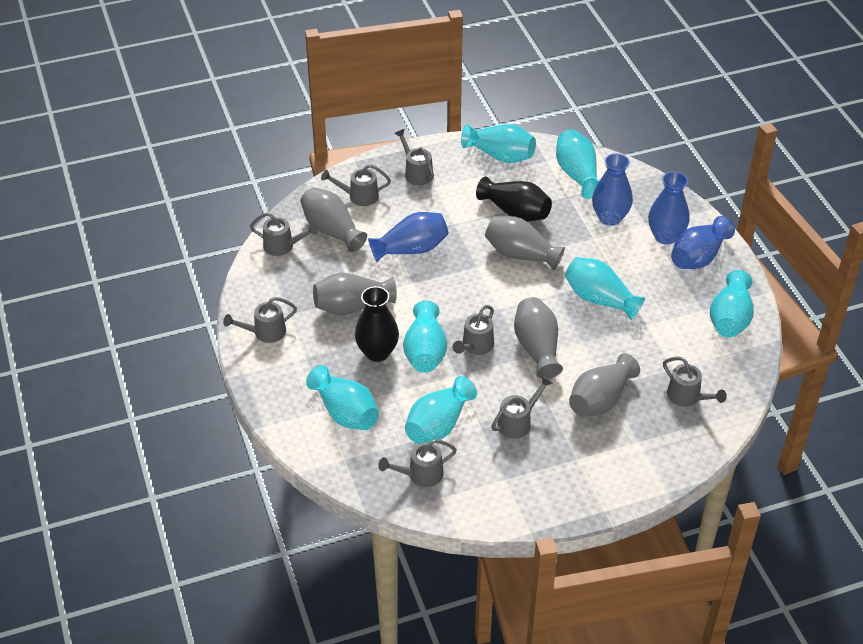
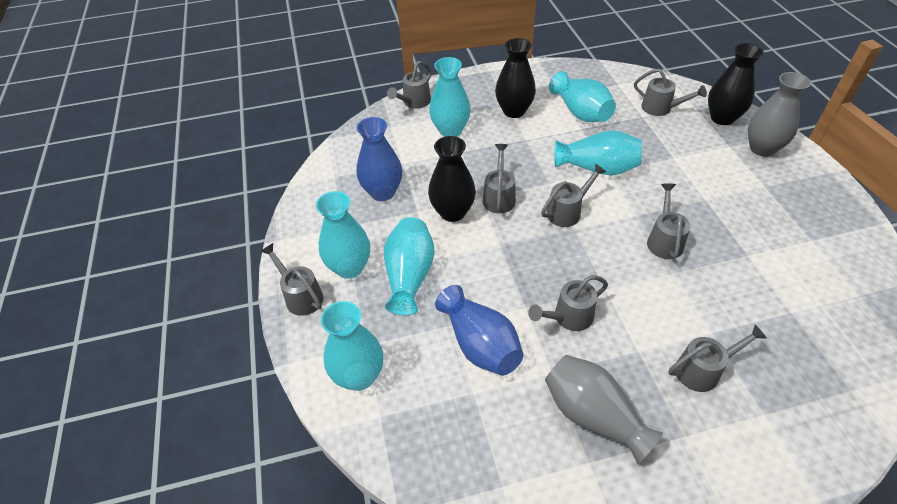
black vase: 2 -> 3
blue vase: 4 -> 2
grey vase: 5 -> 2
turquoise vase: 7 -> 6

